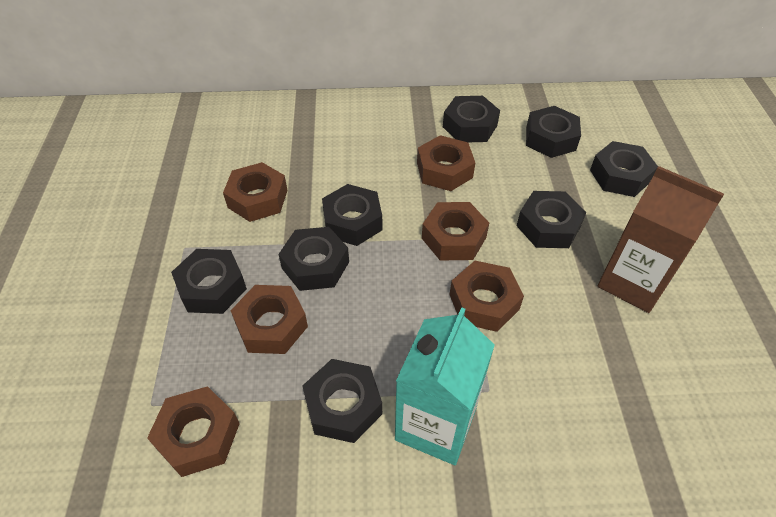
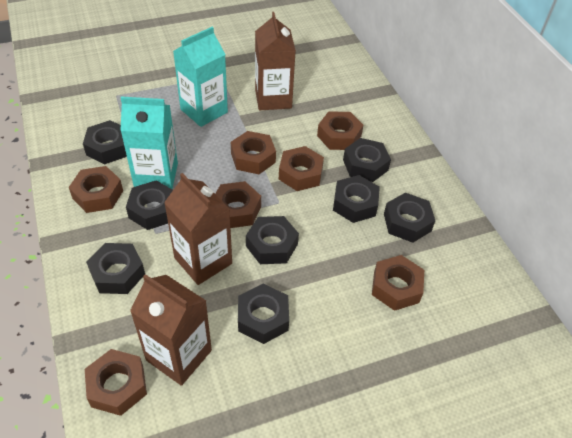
brown carton: 1 -> 3
brown nut: 6 -> 7
turquoise carton: 1 -> 2

